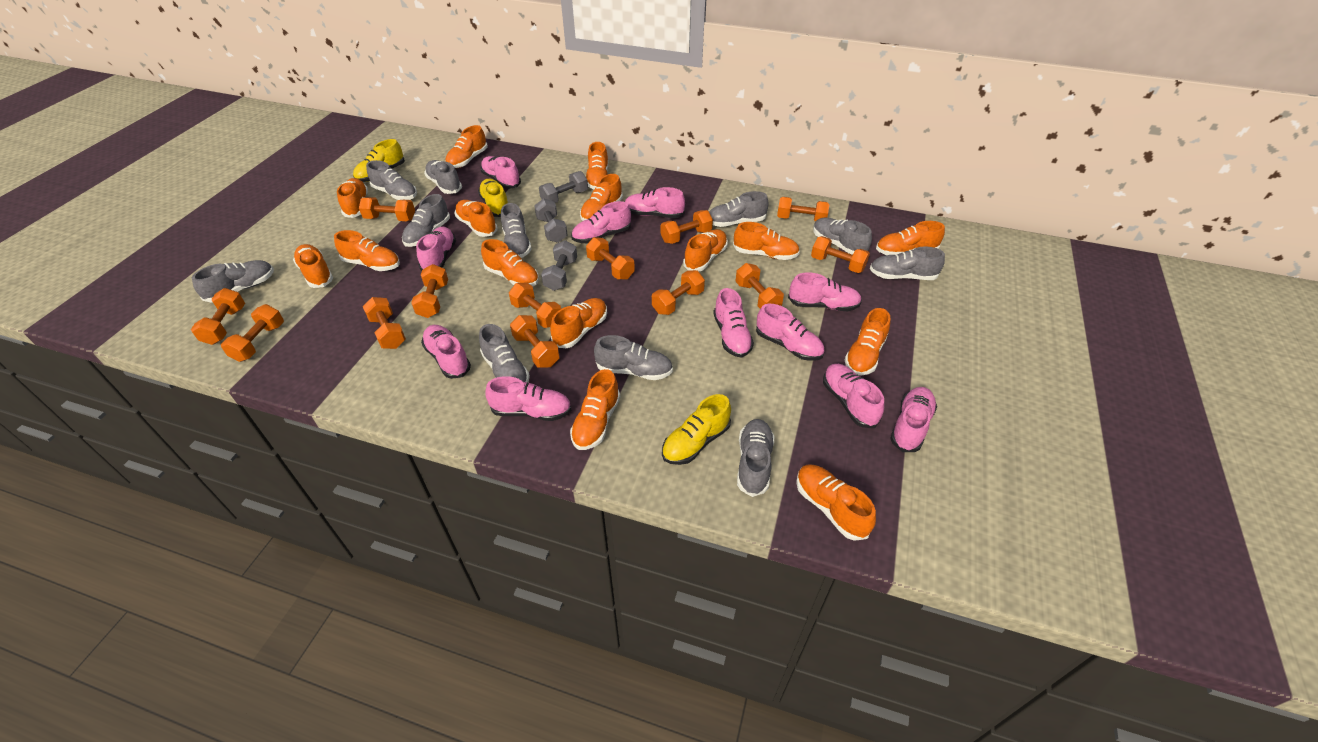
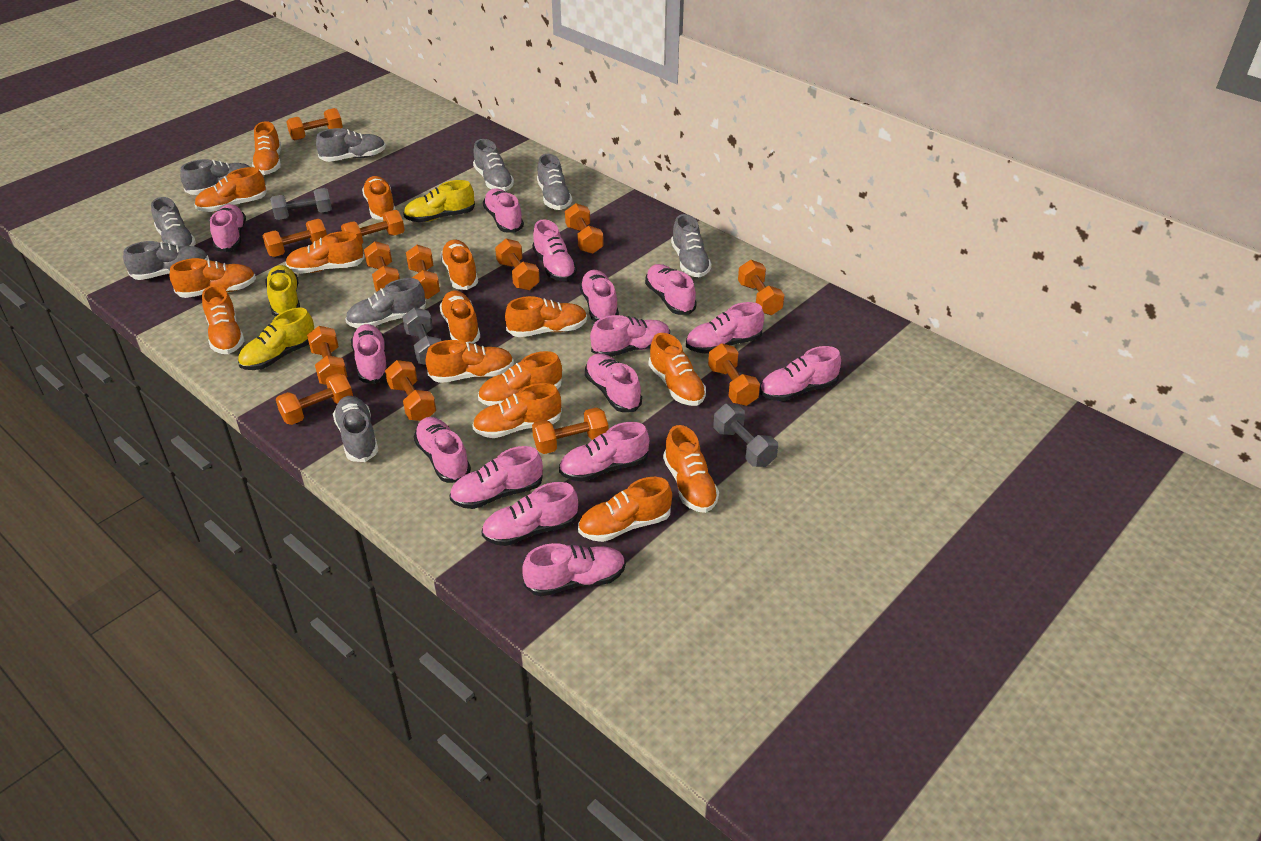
grey shoe: 11 -> 9
pink shoe: 11 -> 15

